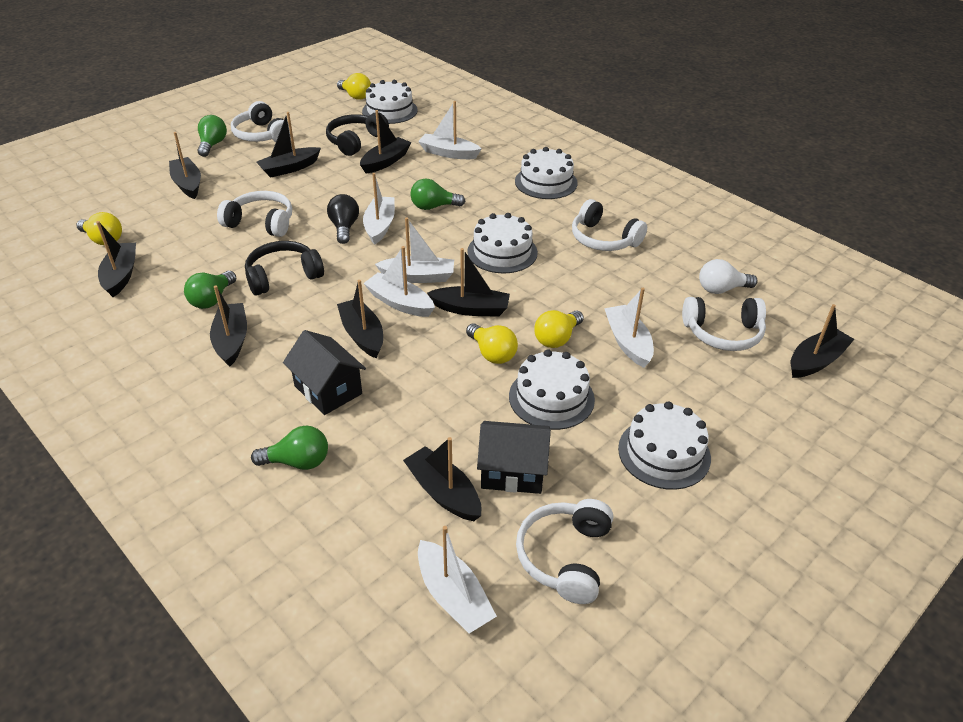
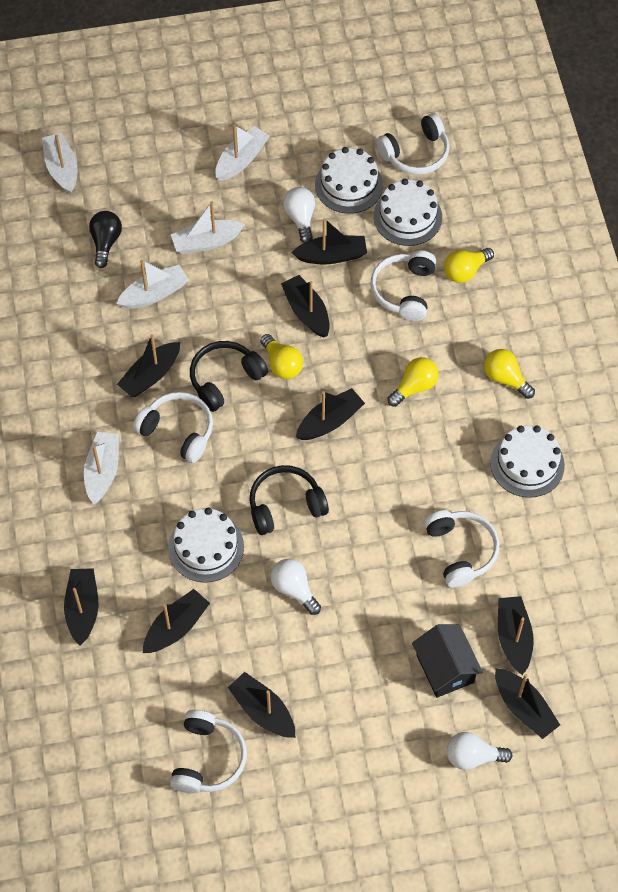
black house: 2 -> 1
green light bulb: 4 -> 0
white boat: 6 -> 5
white cake: 5 -> 4
white light bulb: 1 -> 3

